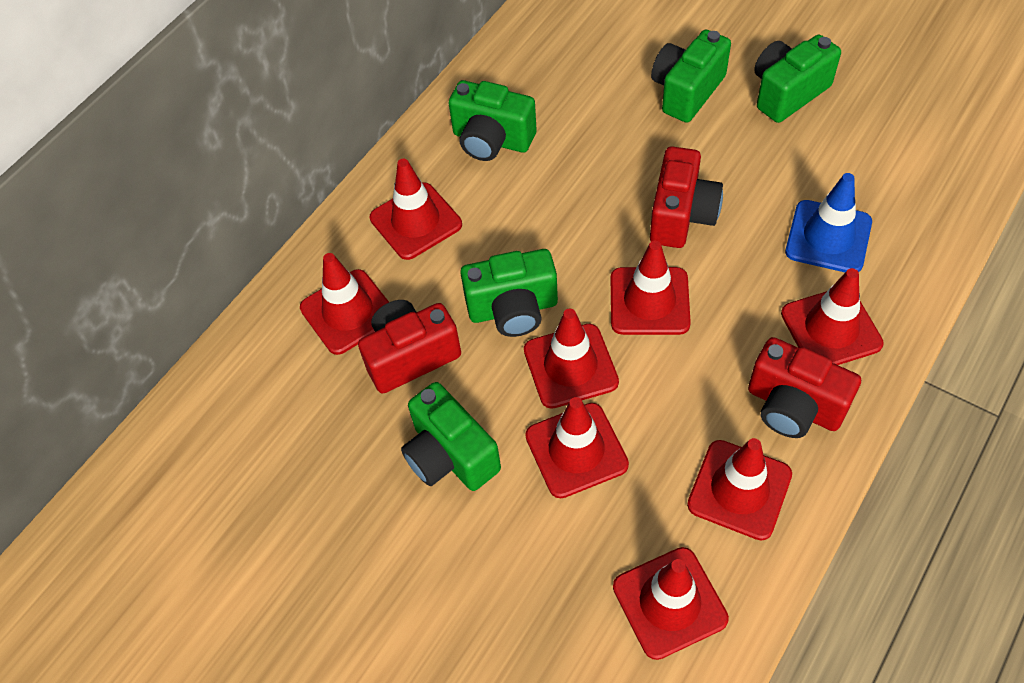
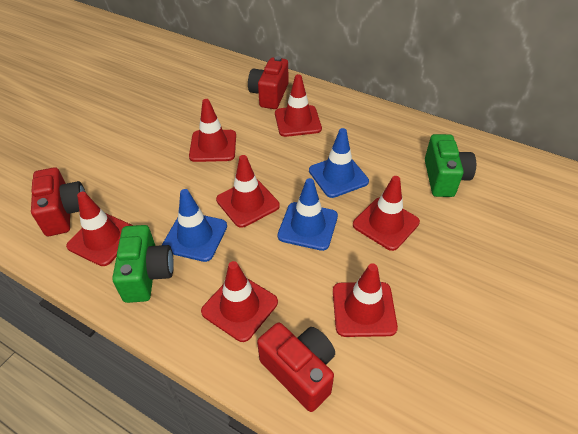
blue traffic cone: 1 -> 3
green camera: 5 -> 2
red traffic cone: 8 -> 7

